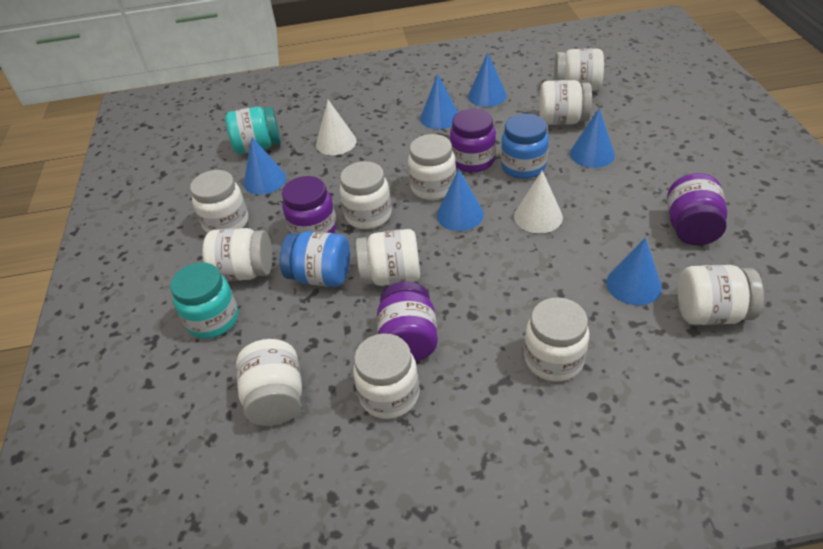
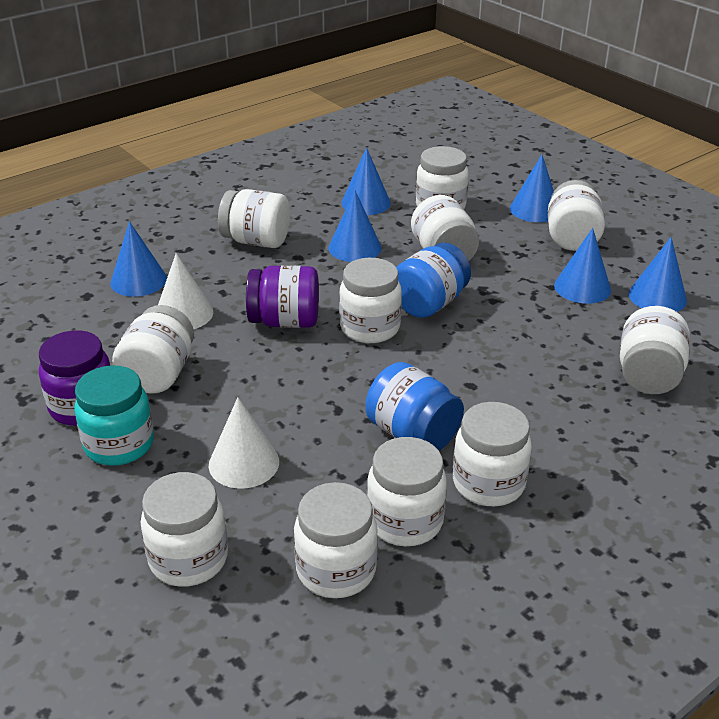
purple jar: 4 -> 2
turquoise jar: 2 -> 1

